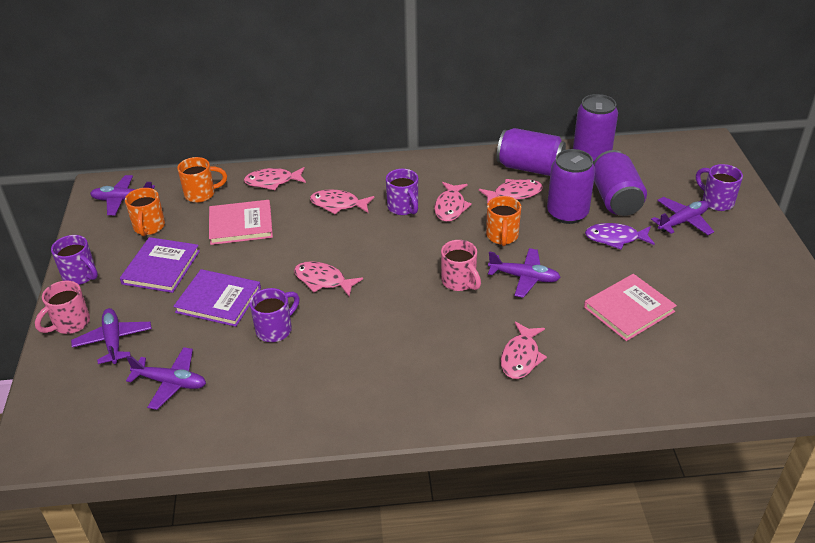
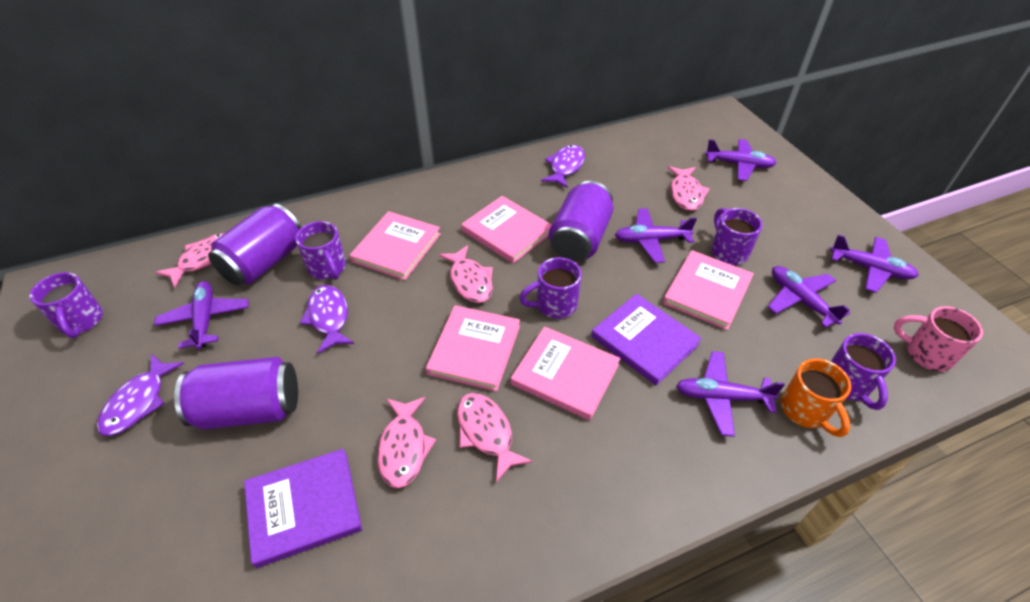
orange mug: 3 -> 1
pink book: 2 -> 5
pink fish: 6 -> 5
pink mug: 2 -> 1
purple can: 4 -> 3
purple fish: 1 -> 3
purple mug: 4 -> 5
purple plane: 5 -> 6

